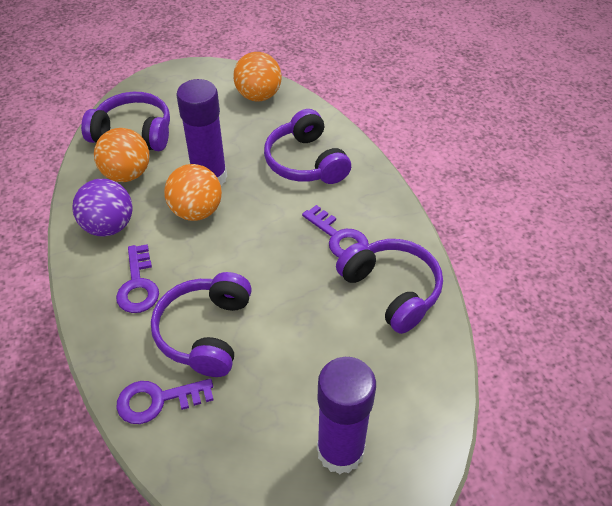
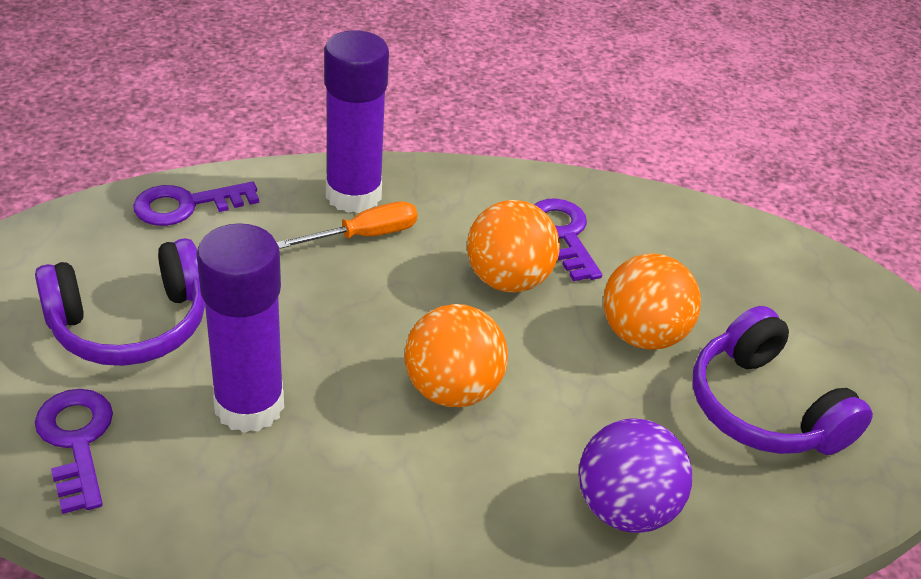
orange screwdriver: 0 -> 1
purple headphones: 4 -> 2

